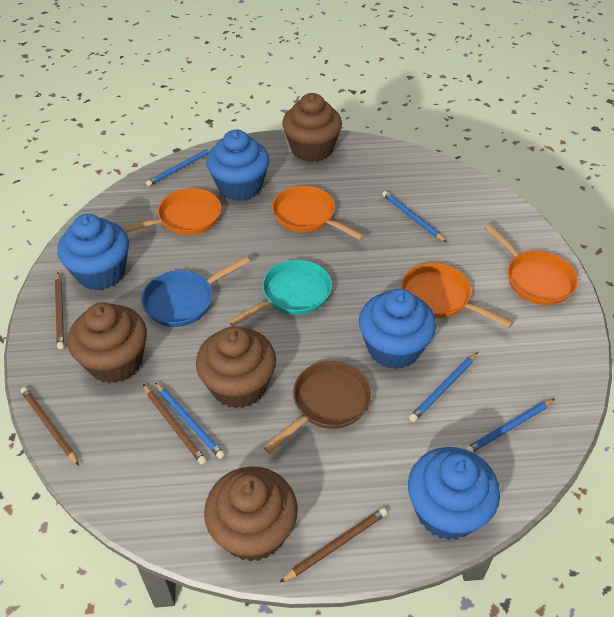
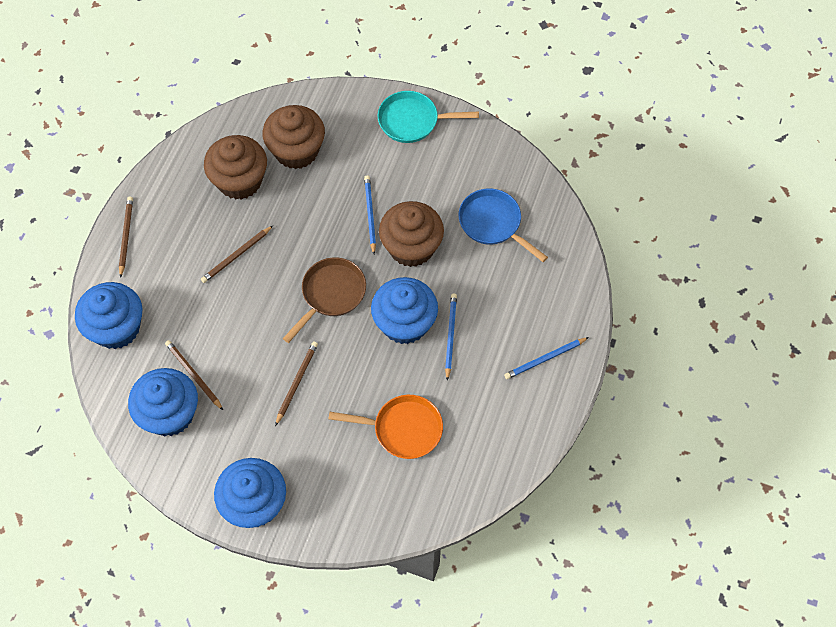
blue pencil: 5 -> 3
brown cupcake: 4 -> 3
orange pan: 4 -> 1

